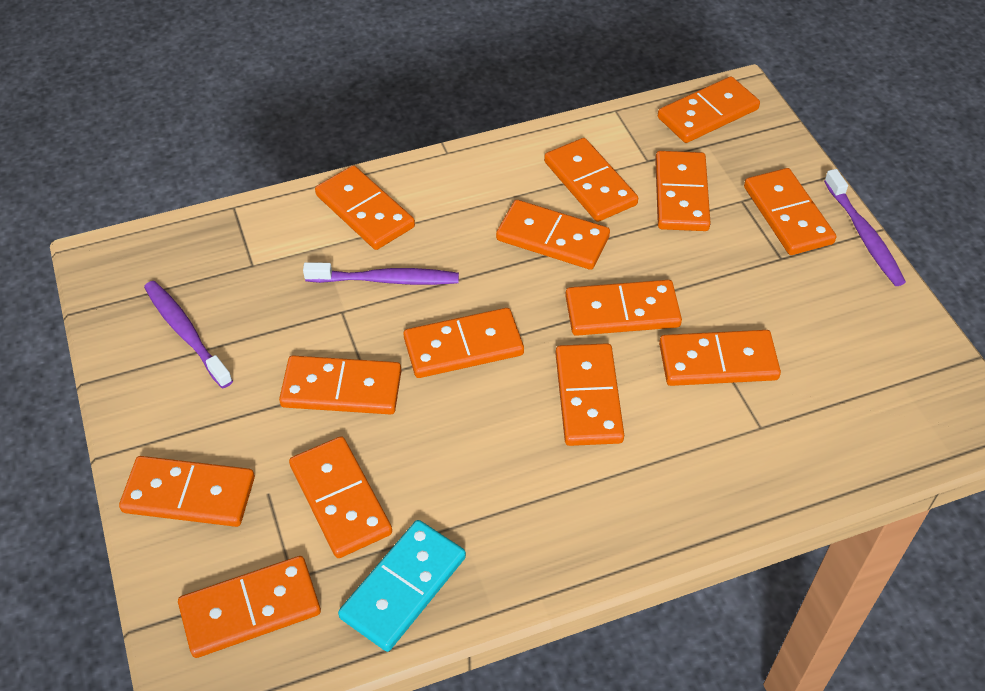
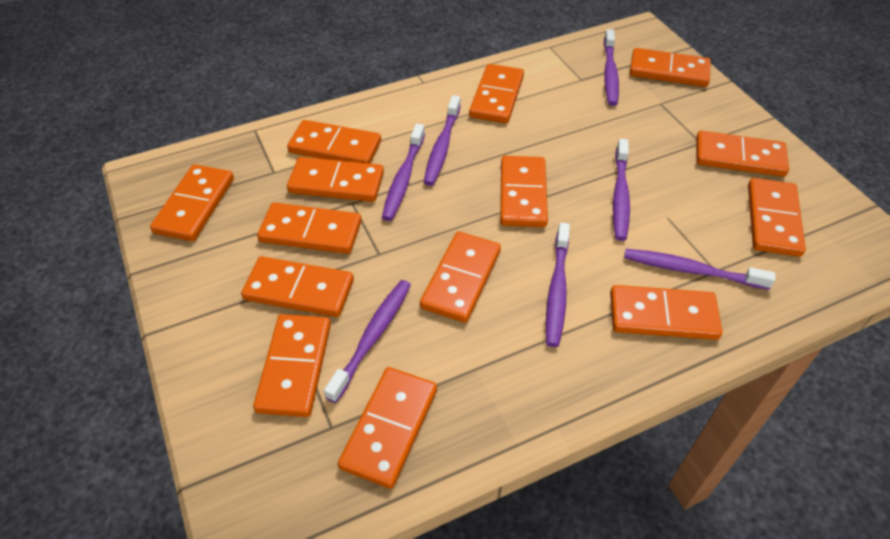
purple toothbrush: 3 -> 7
turquoise domino: 1 -> 0

